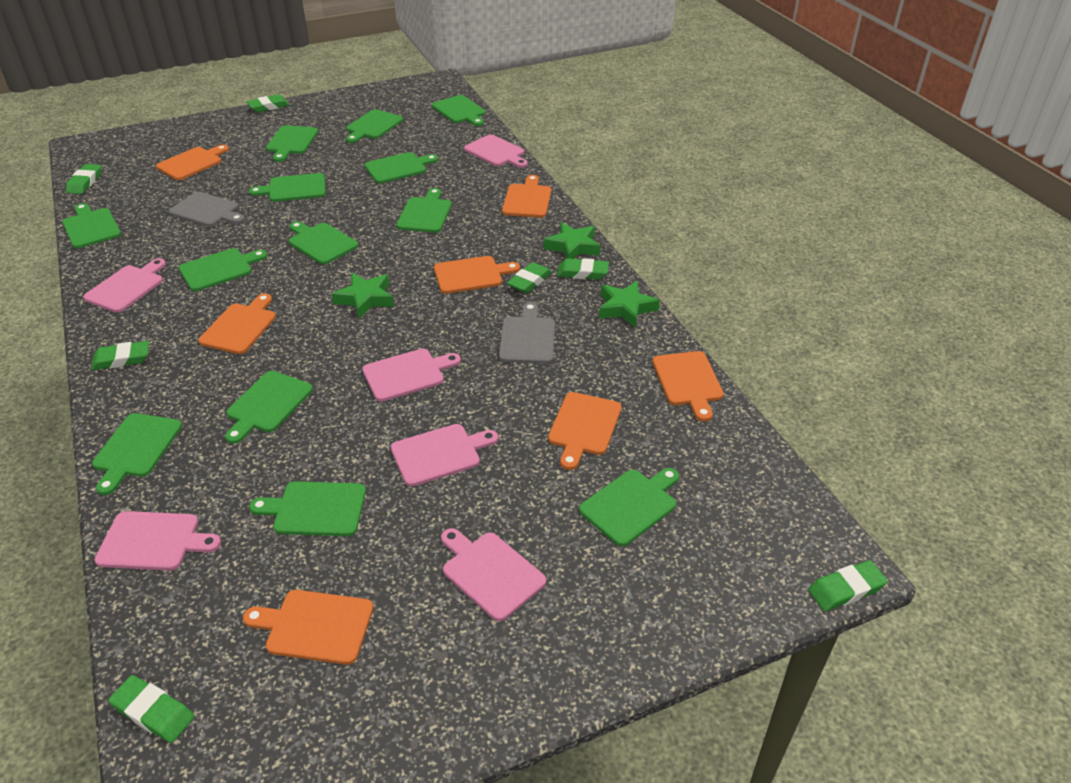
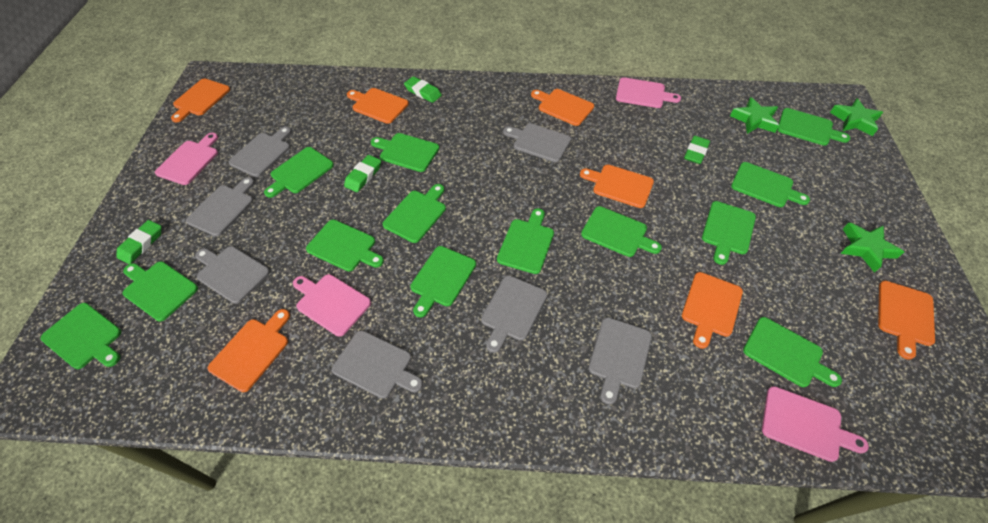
green eraser: 7 -> 4
grey cutting board: 2 -> 7
pink cutting board: 6 -> 4

